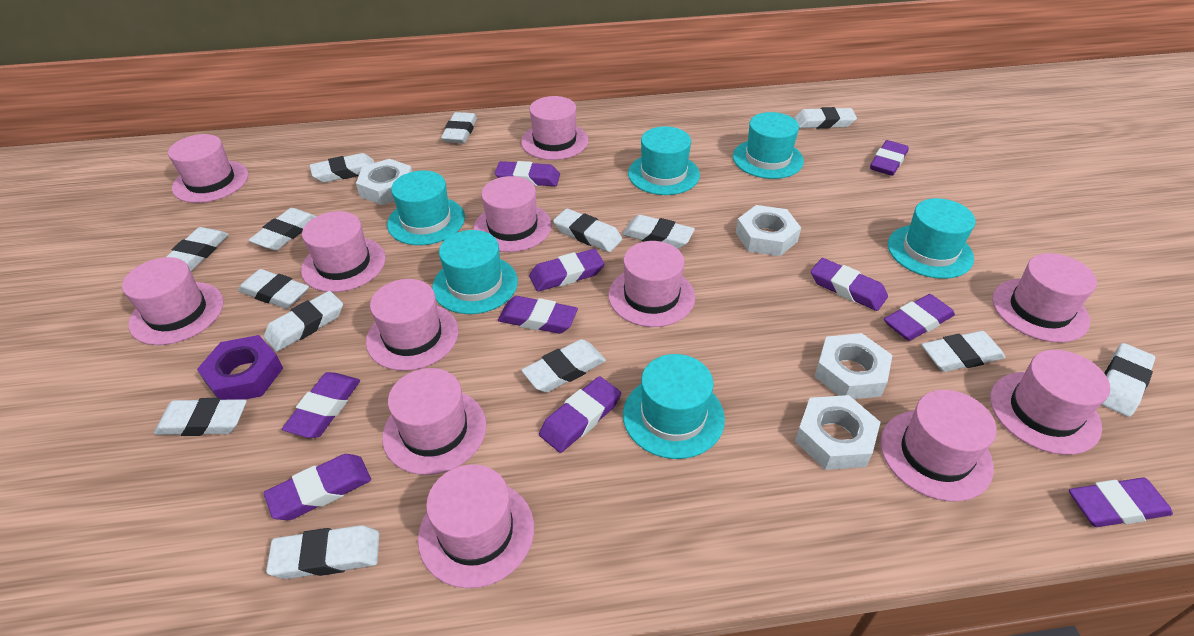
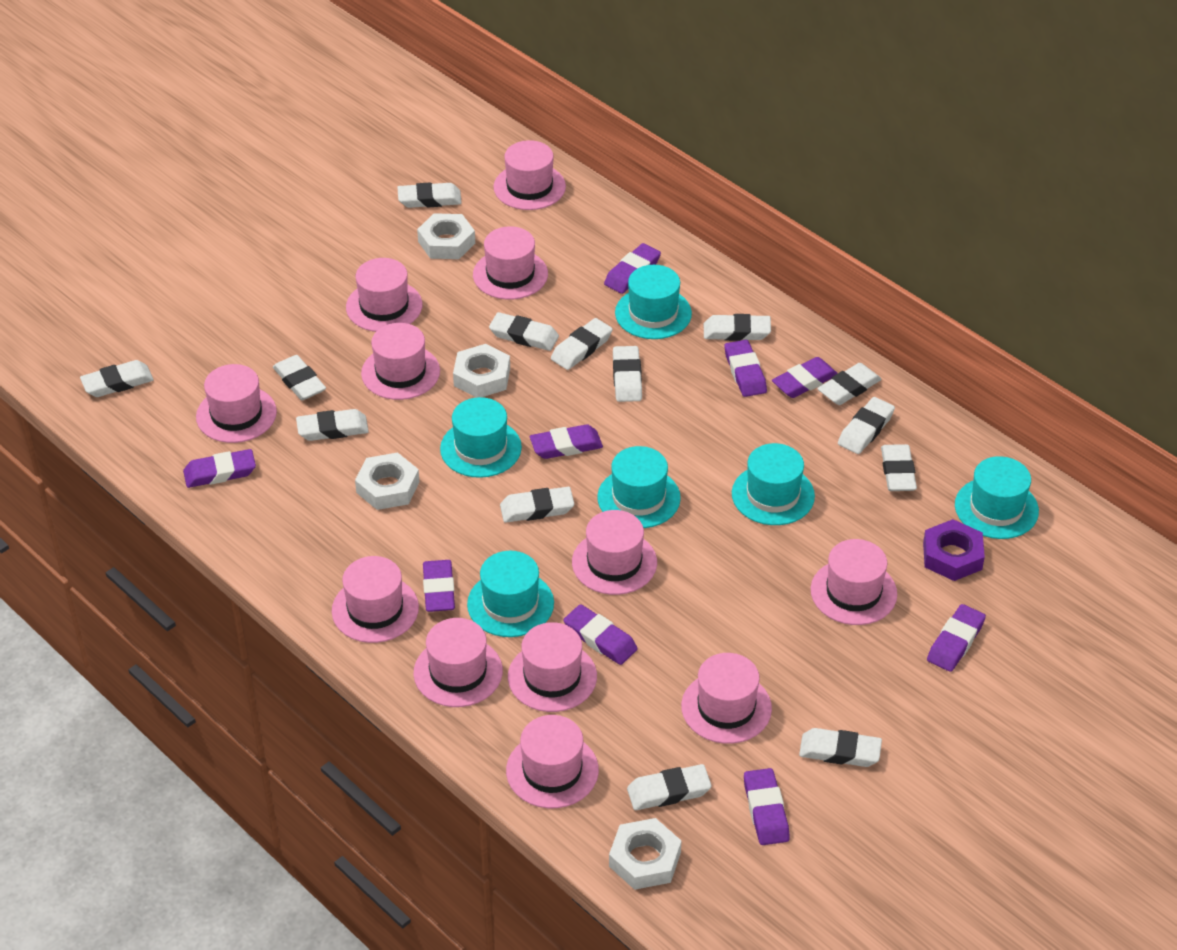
purple eraser: 10 -> 9

